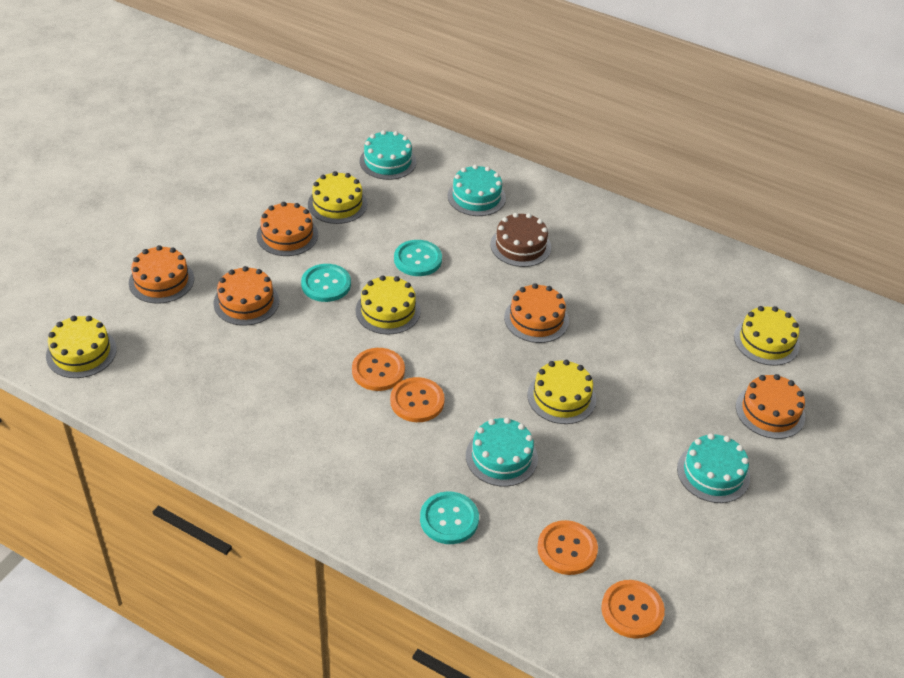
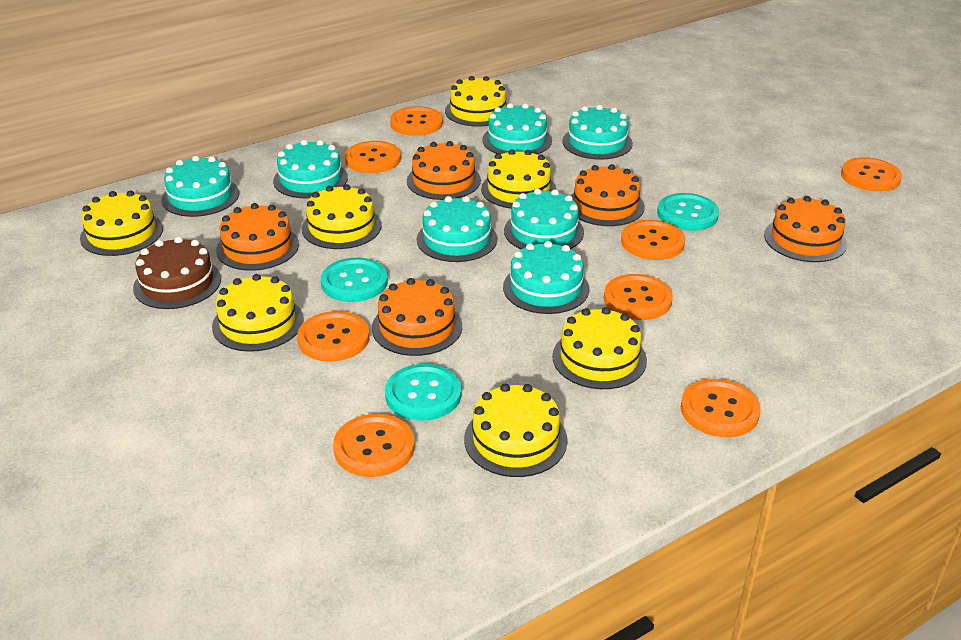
orange button: 4 -> 8
turquoise cake: 4 -> 7
yellow cake: 5 -> 7

